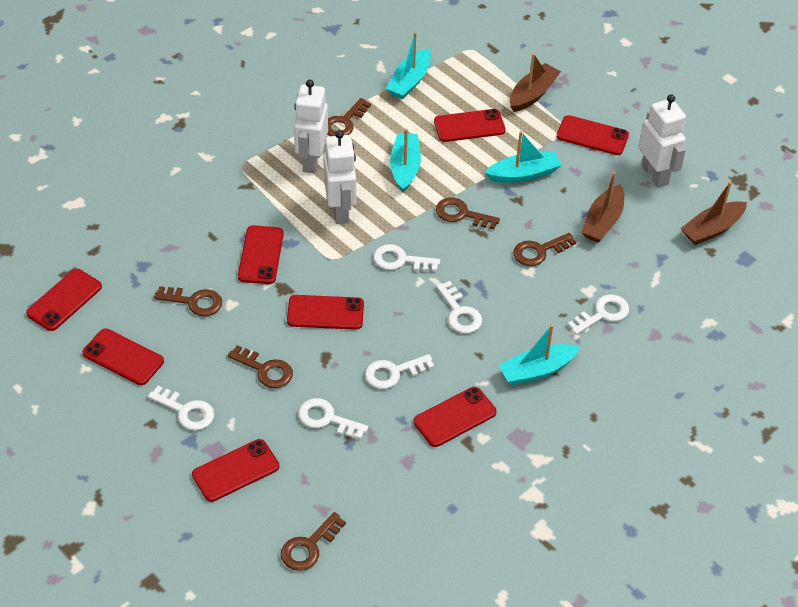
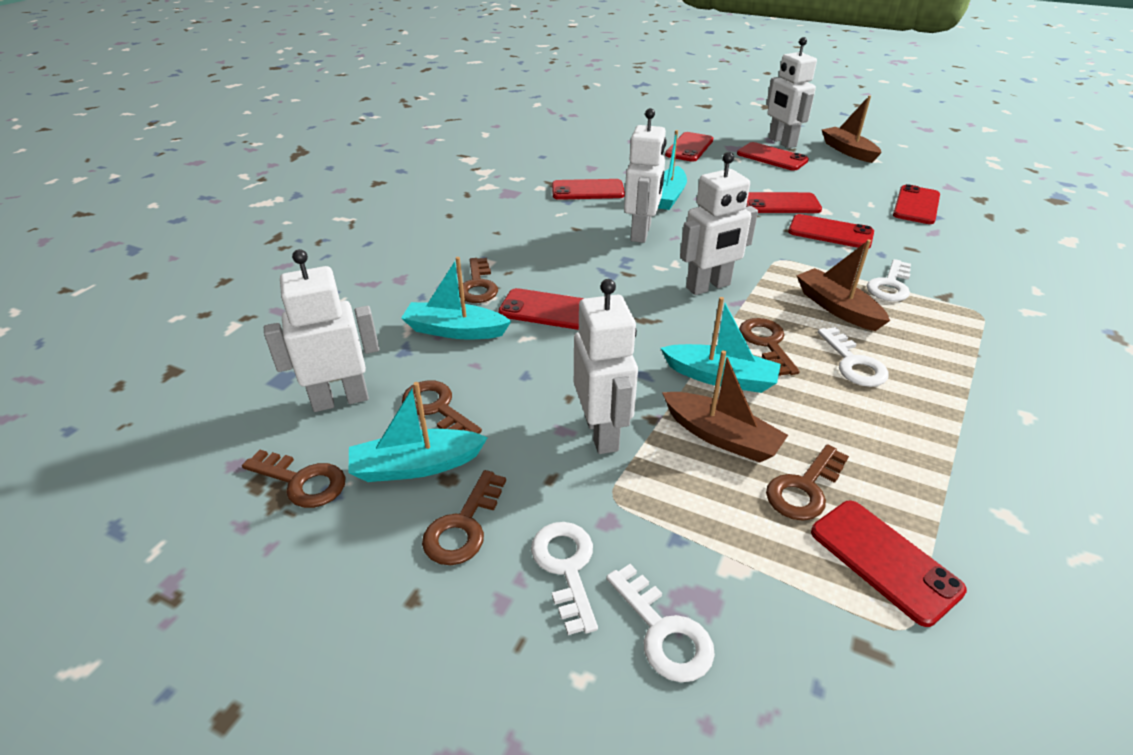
white key: 6 -> 4
white robot: 3 -> 5

